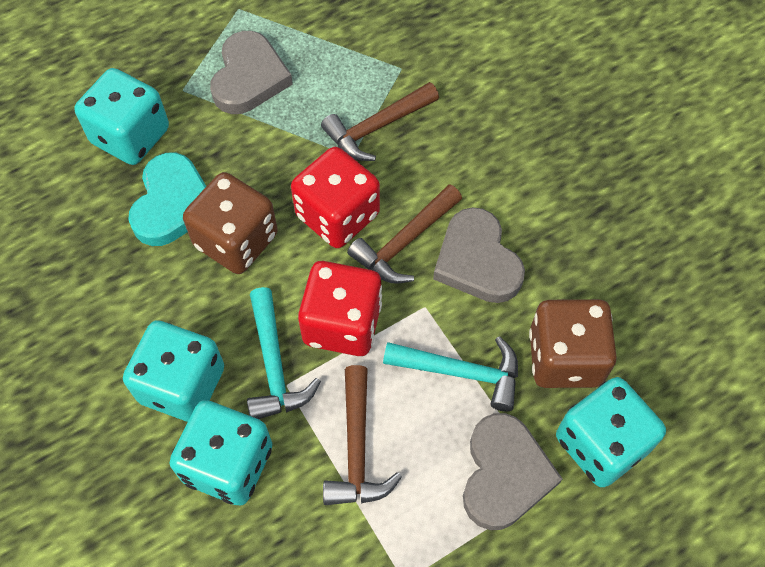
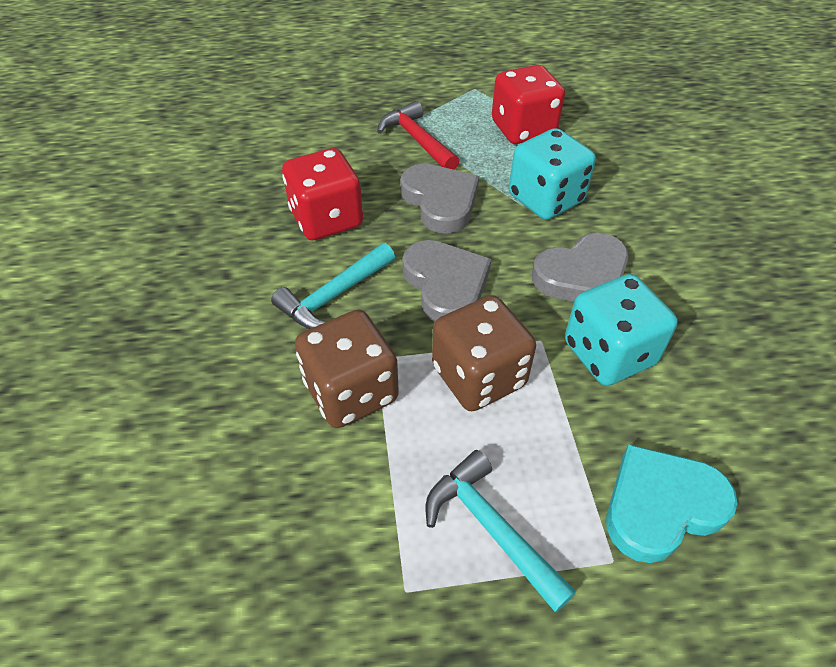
brown hammer: 3 -> 0
red hammer: 0 -> 1
turquoise dice: 4 -> 2

